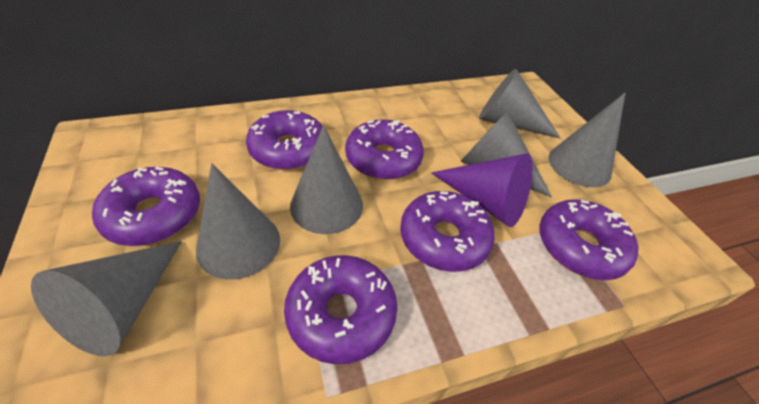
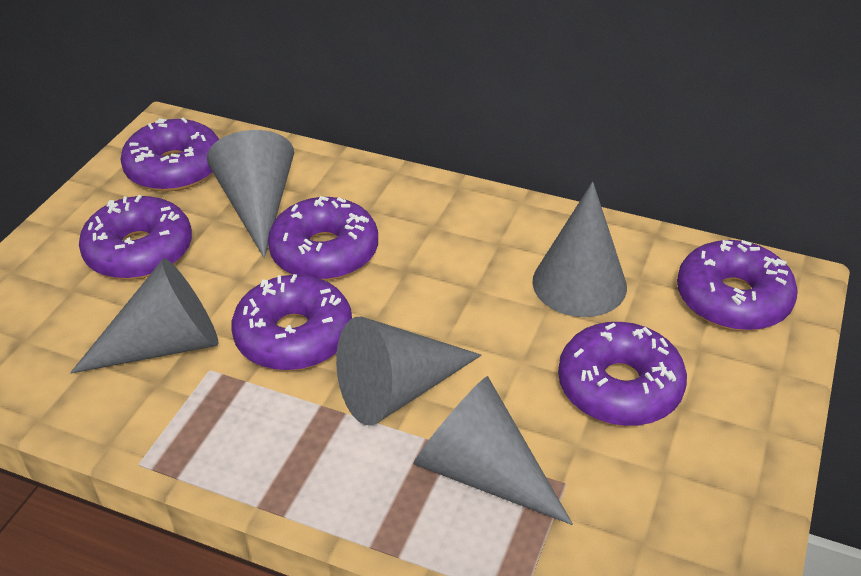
grey cone: 6 -> 5
purple cone: 1 -> 0

